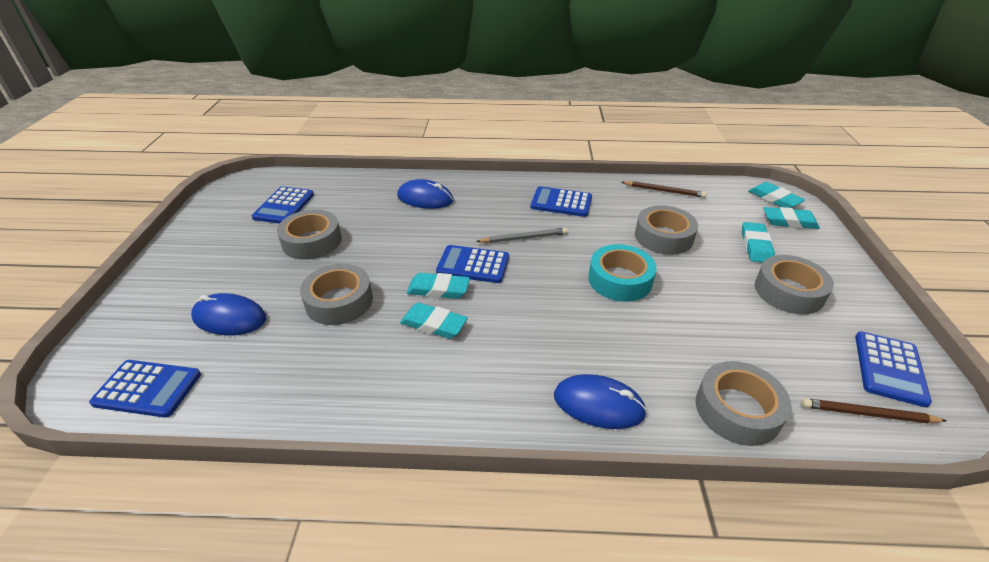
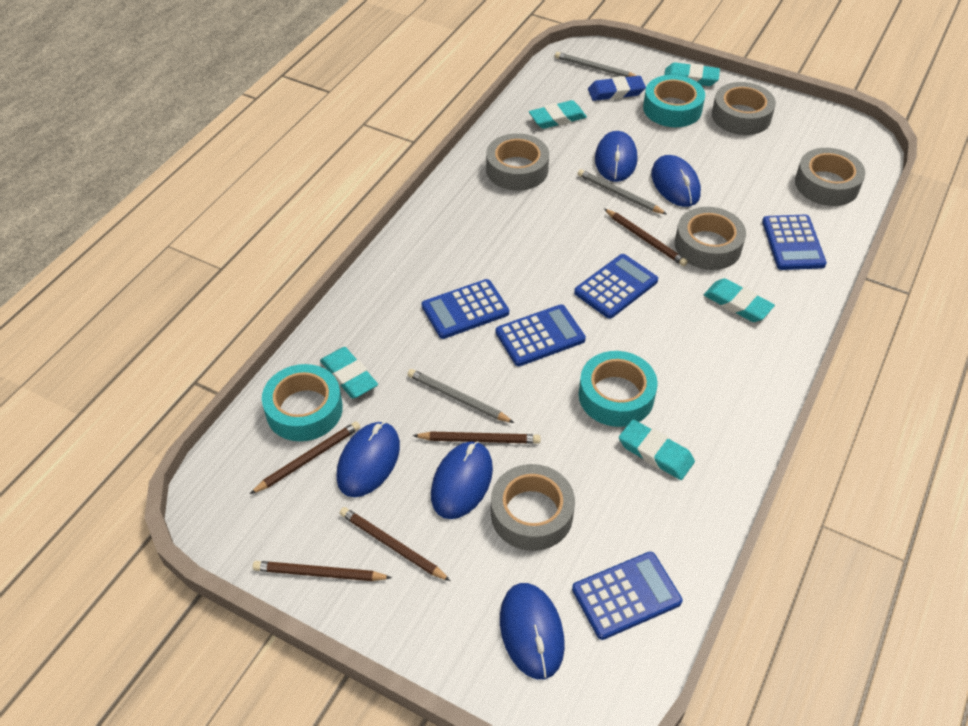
blue eraser: 0 -> 1
blue mouse: 3 -> 5
brown pencil: 2 -> 5
grey pencil: 1 -> 3
turquoise tape: 1 -> 3

